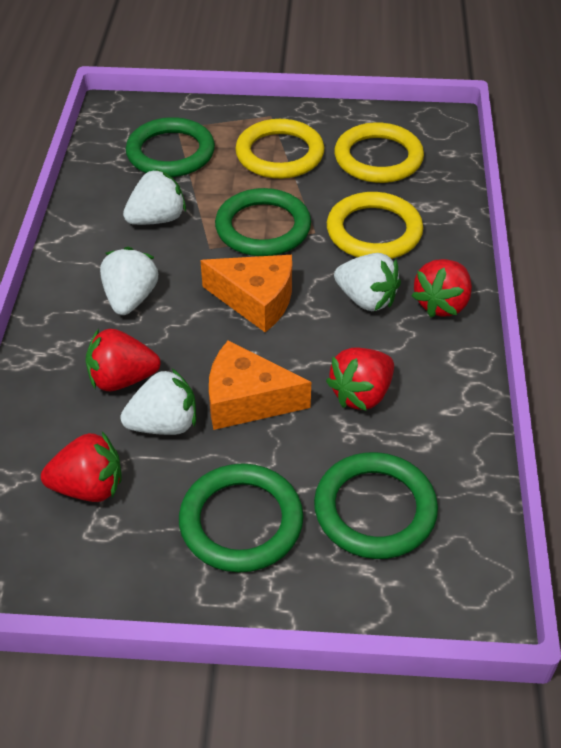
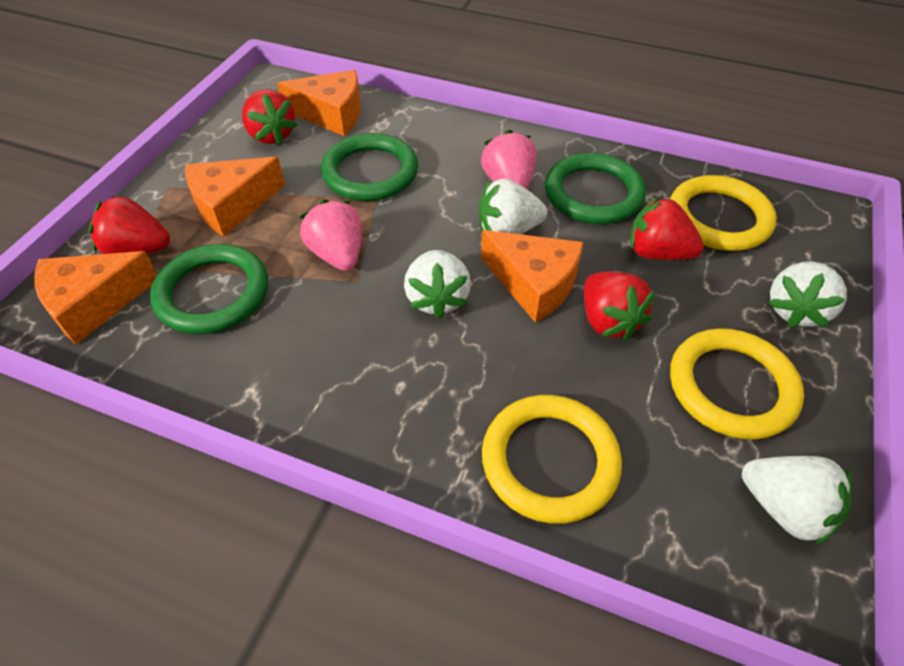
green ring: 4 -> 3
orange cheese: 2 -> 4
pink strawberry: 0 -> 2

